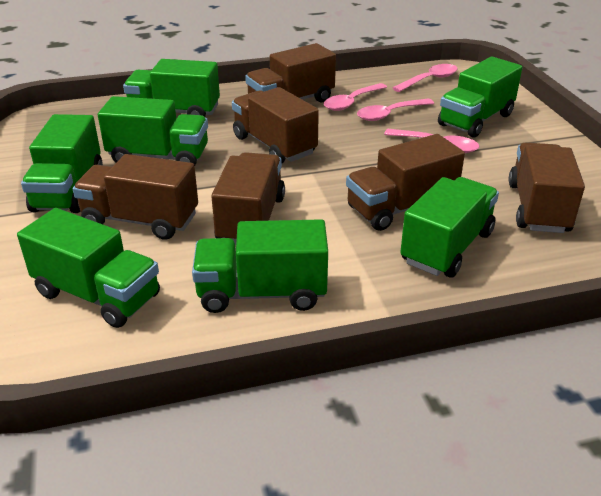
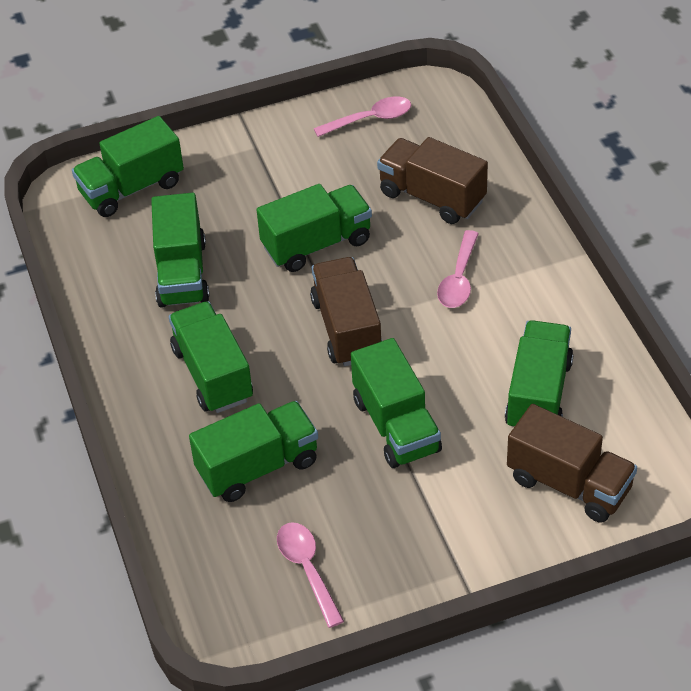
brown truck: 6 -> 3
pink spoon: 4 -> 3

